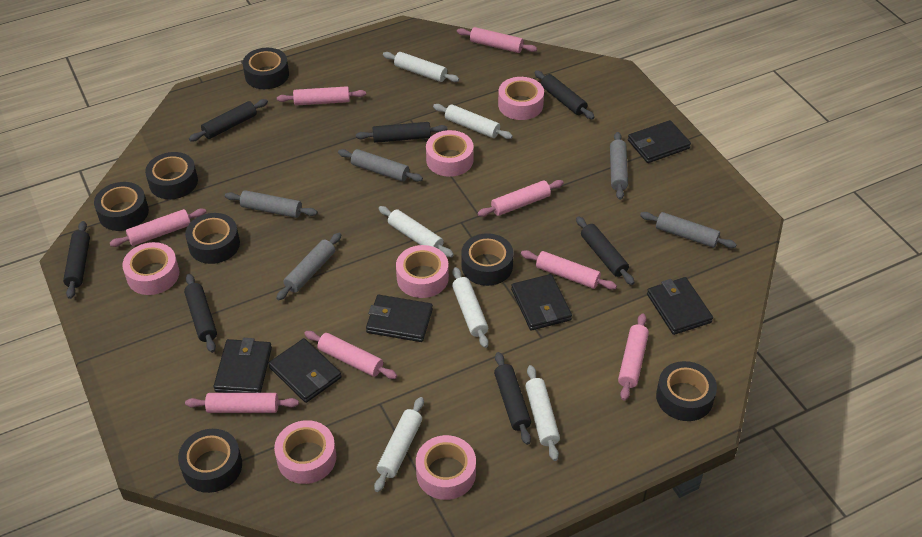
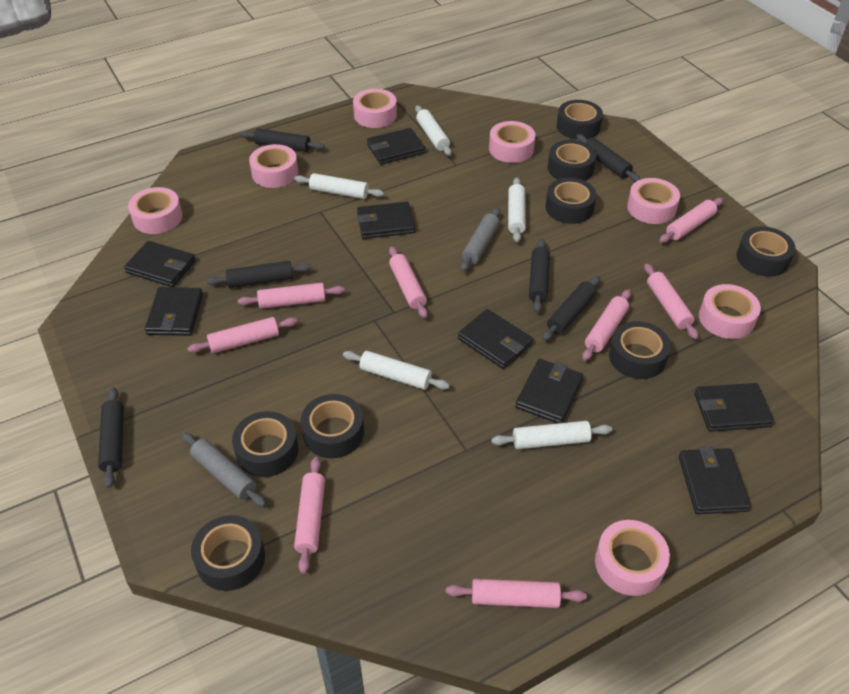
black rolling pin: 7 -> 6
black tape: 7 -> 8
black wallet: 6 -> 8
grey rolling pin: 5 -> 2
pink tape: 6 -> 7
white rolling pin: 6 -> 5

